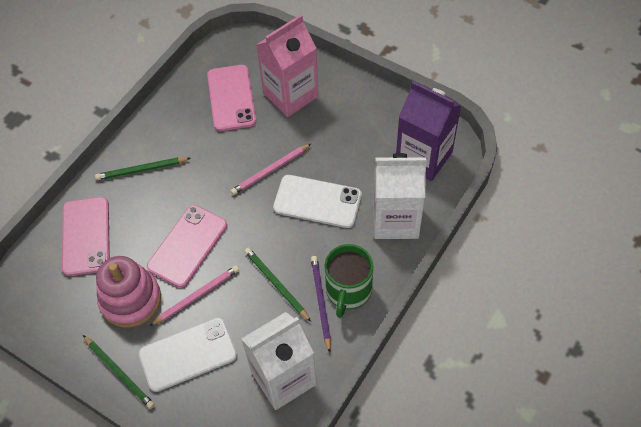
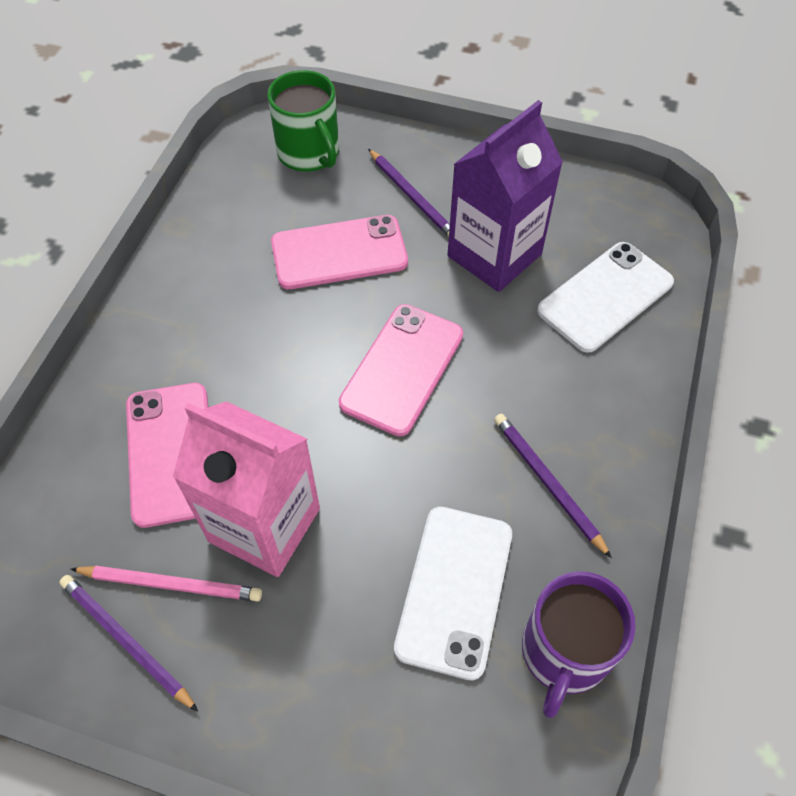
green pencil: 3 -> 0
pink pencil: 2 -> 1
pink stacking toy: 1 -> 0
purple mug: 0 -> 1
purple pencil: 1 -> 3
white carton: 2 -> 0

